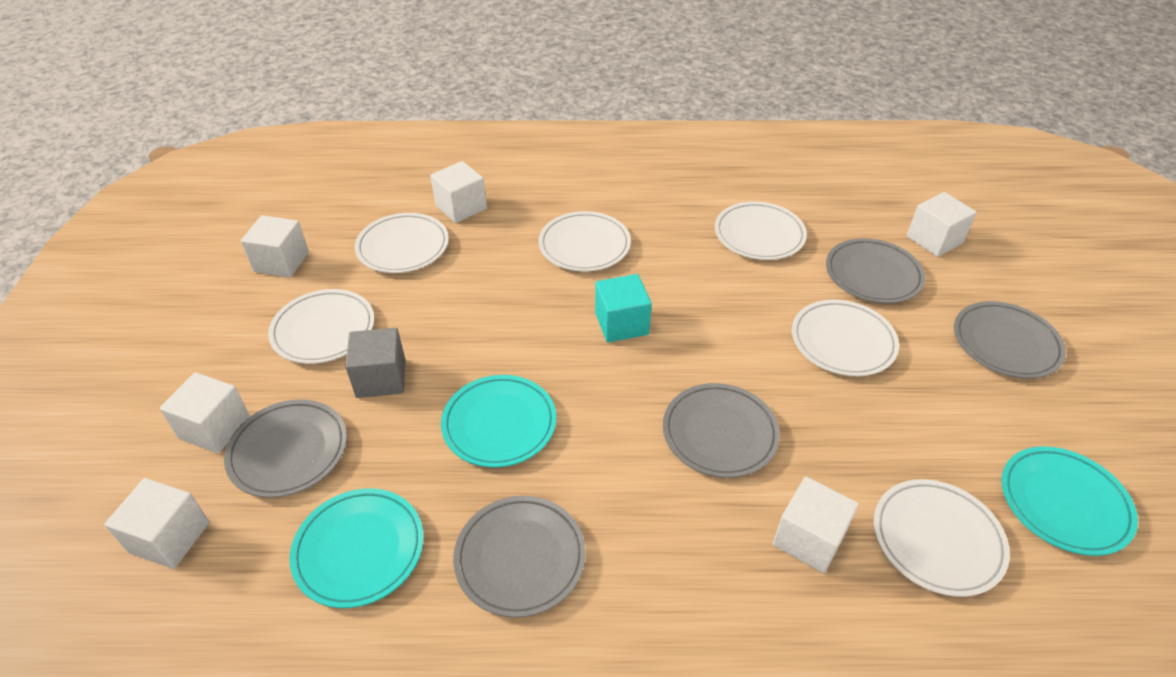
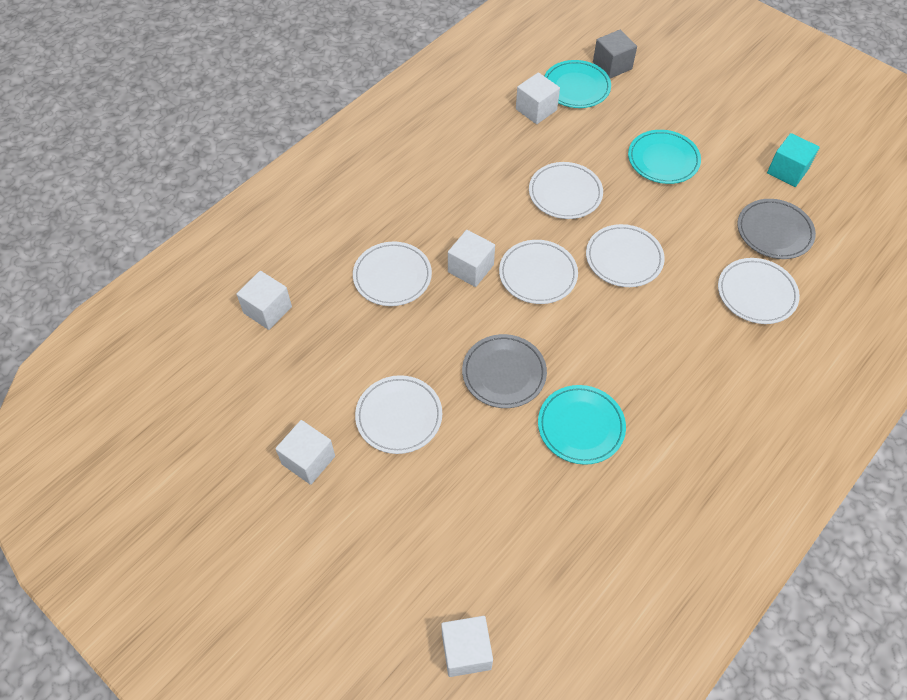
grey plate: 5 -> 2
white cube: 6 -> 5

